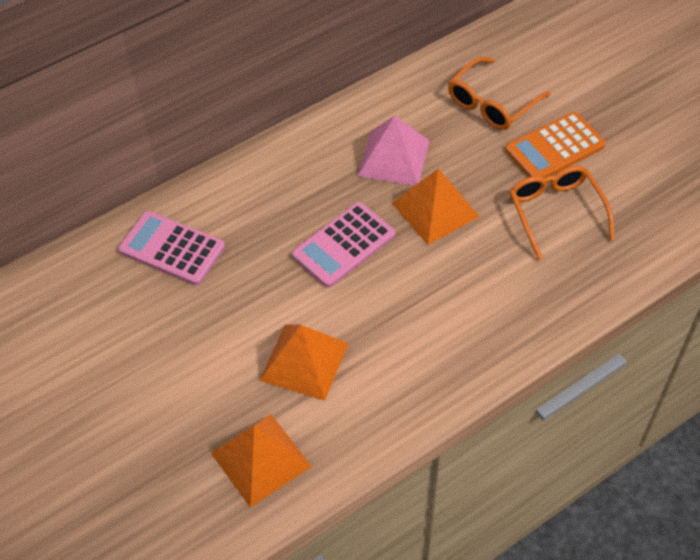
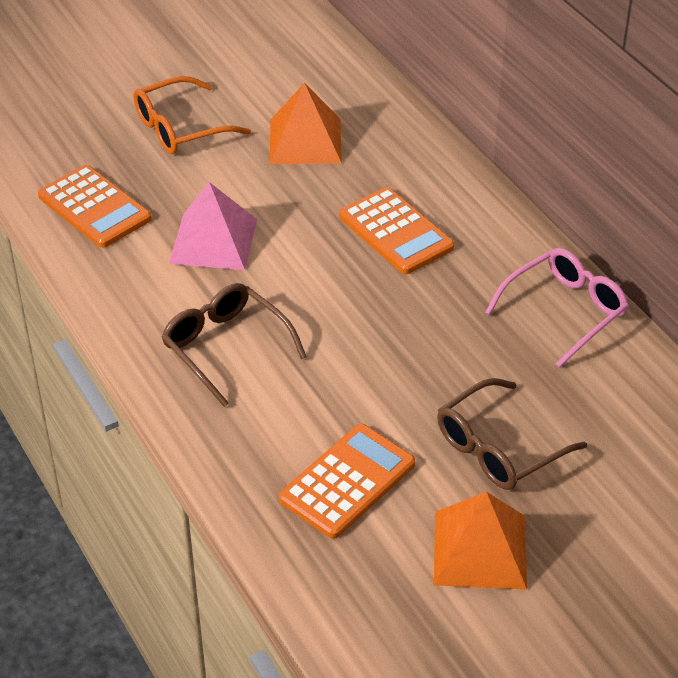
brown glasses: 0 -> 2
orange calculator: 1 -> 3
orange glasses: 2 -> 1
orange pyramid: 3 -> 2
pink calculator: 2 -> 0
pink glasses: 0 -> 1

